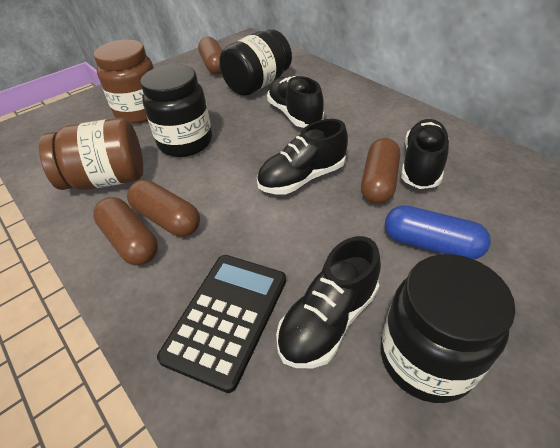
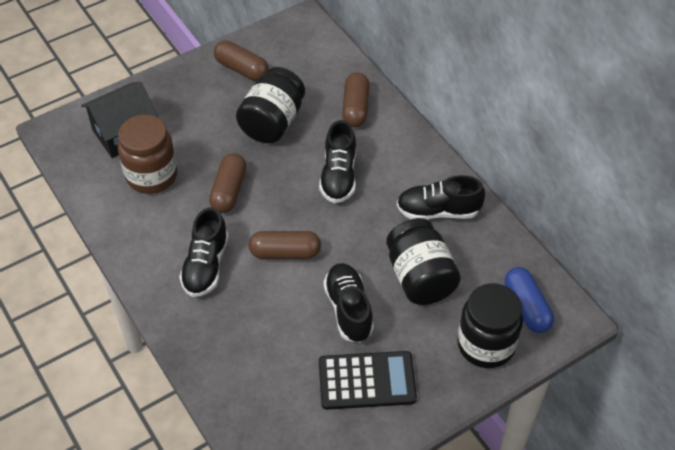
black house: 0 -> 1
brown jar: 2 -> 1

